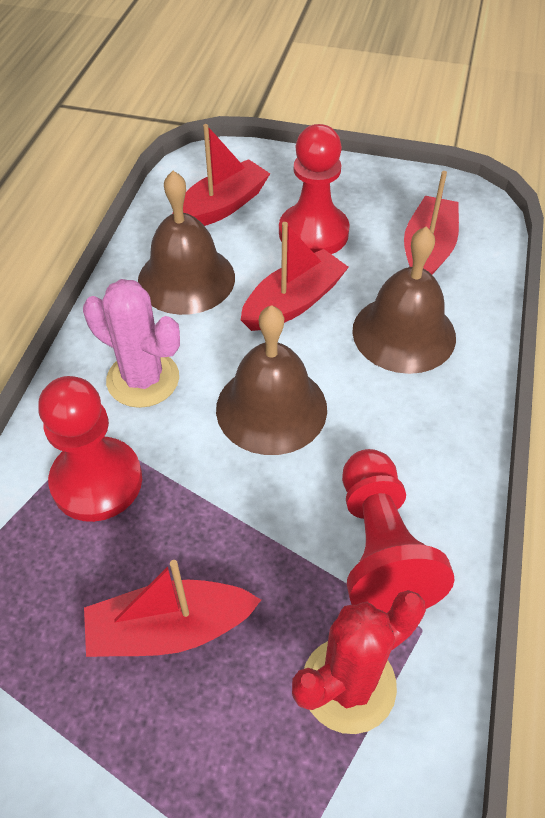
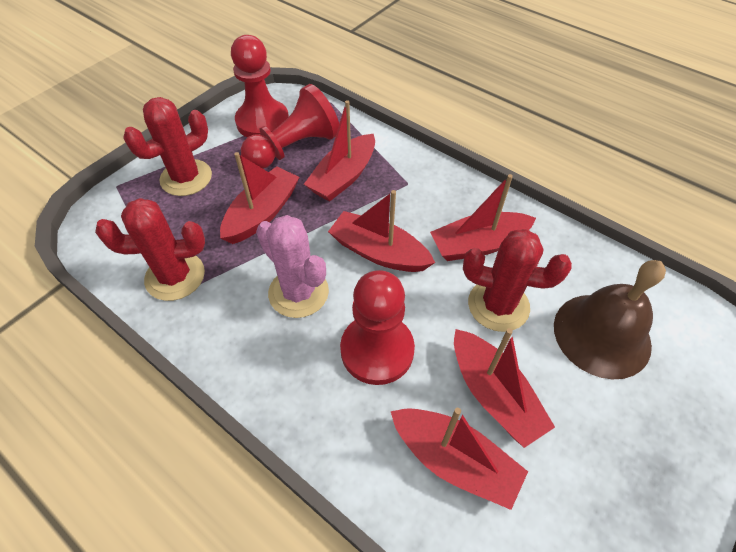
brown bell: 3 -> 1
red boat: 4 -> 6
red cactus: 1 -> 3

